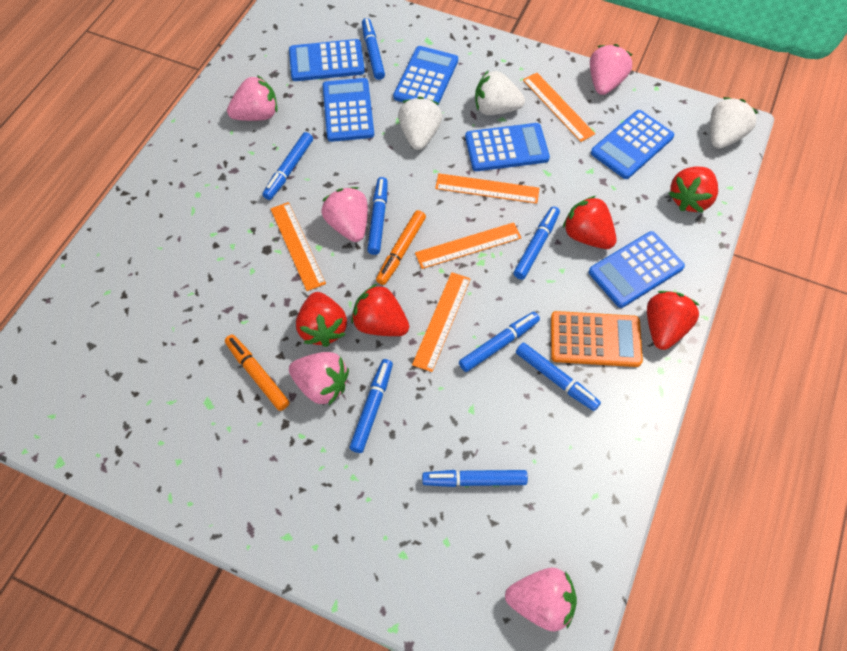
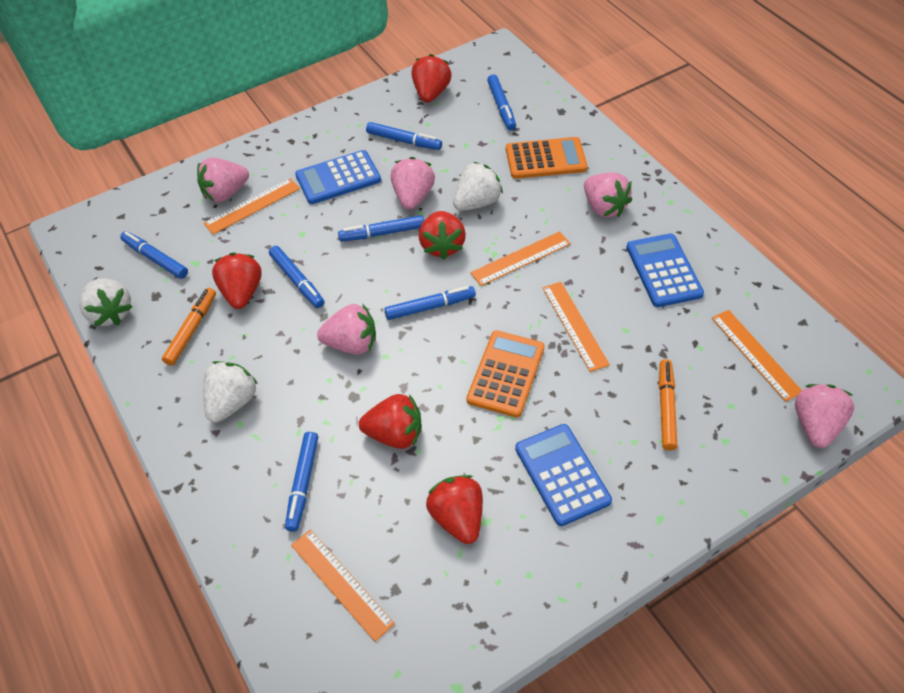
blue calculator: 6 -> 3
blue marker: 8 -> 7
orange calculator: 1 -> 2

